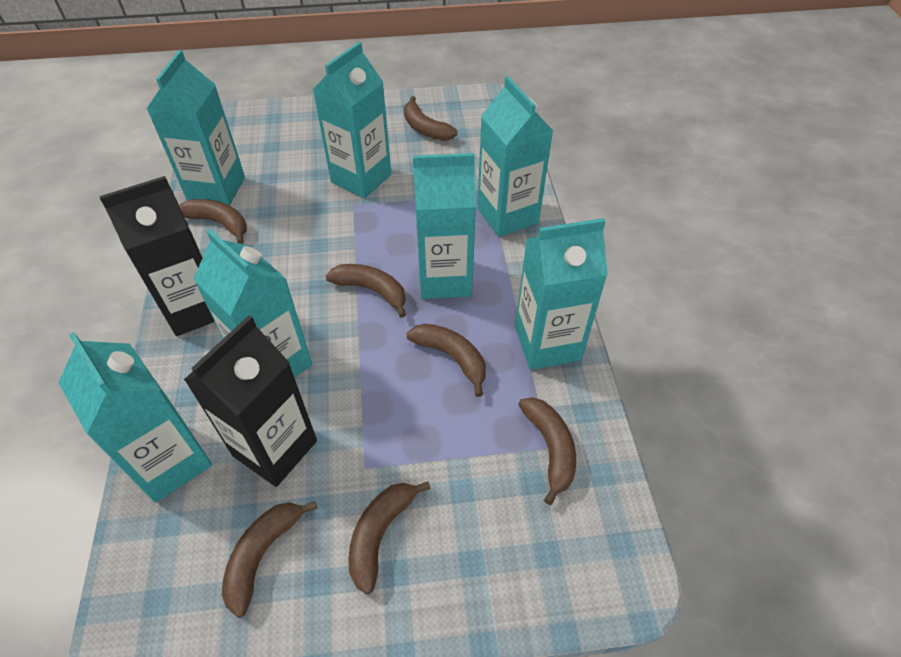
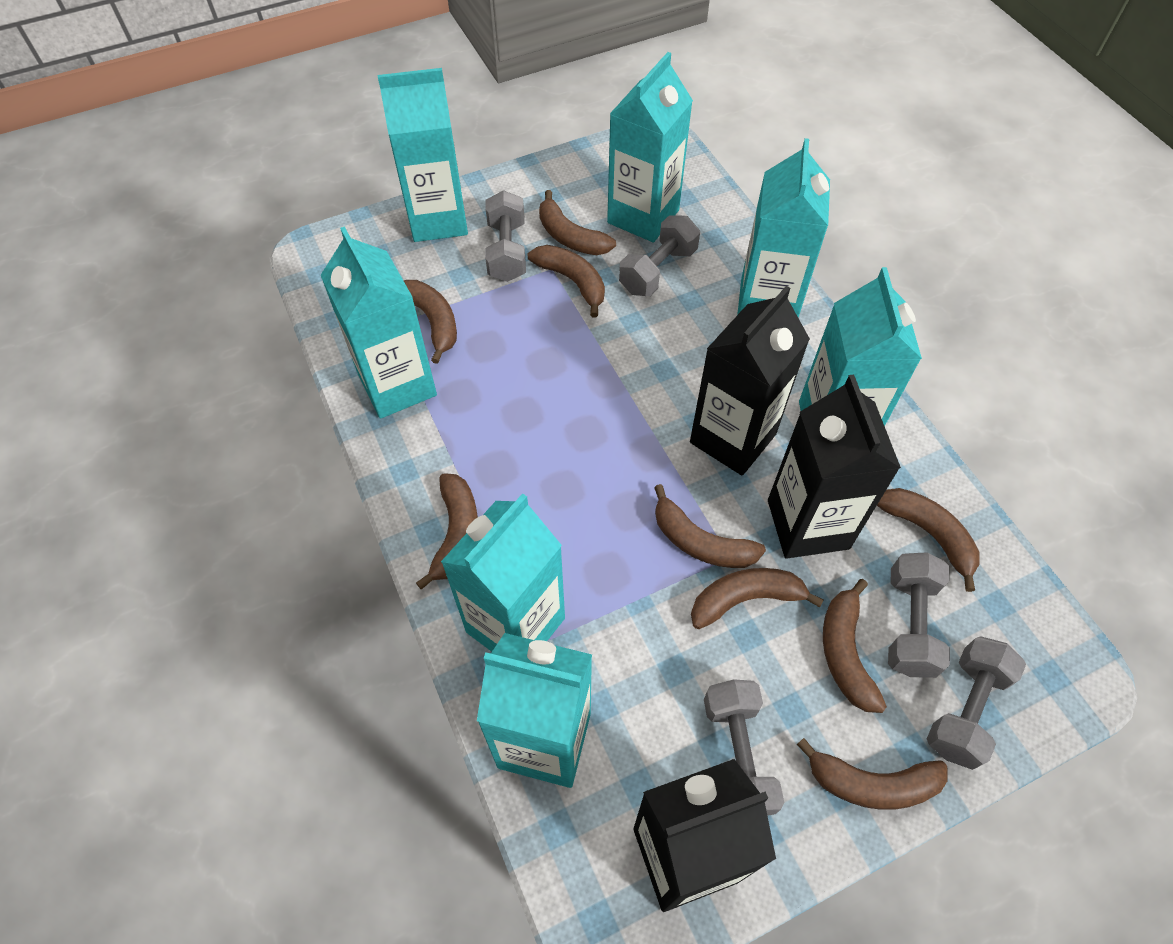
black carton: 2 -> 3
brown banana: 7 -> 9
grey dumbbell: 0 -> 5

